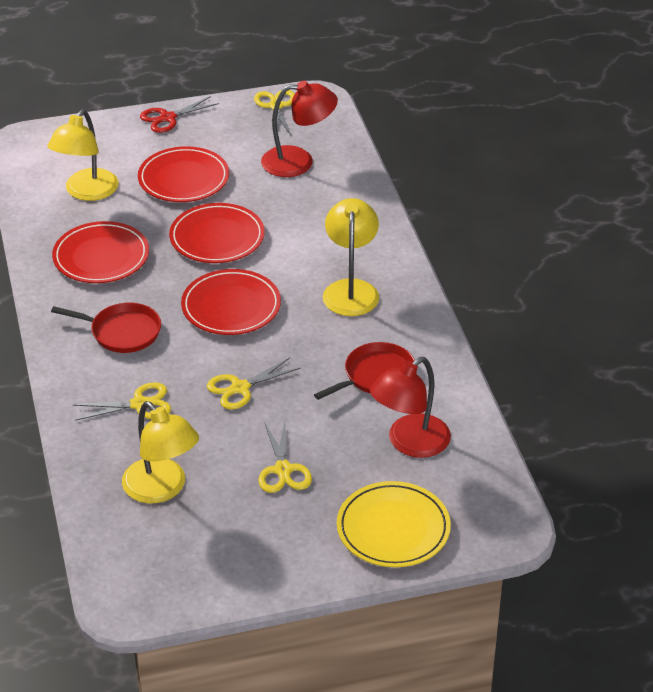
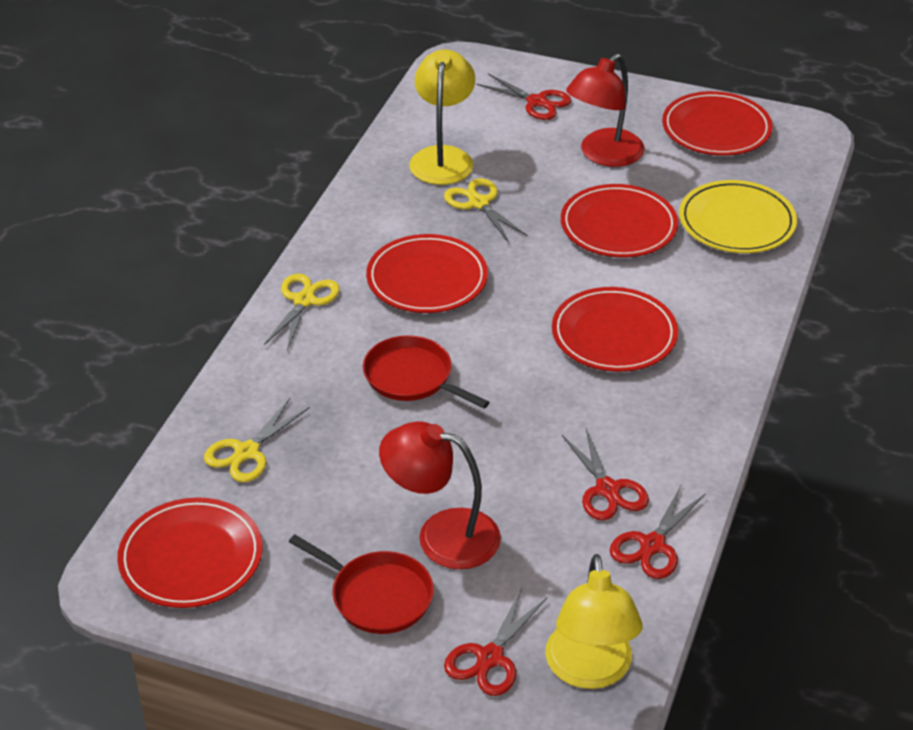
red plate: 4 -> 5
red scissors: 1 -> 4
yellow lamp: 3 -> 2
yellow scissors: 4 -> 3

